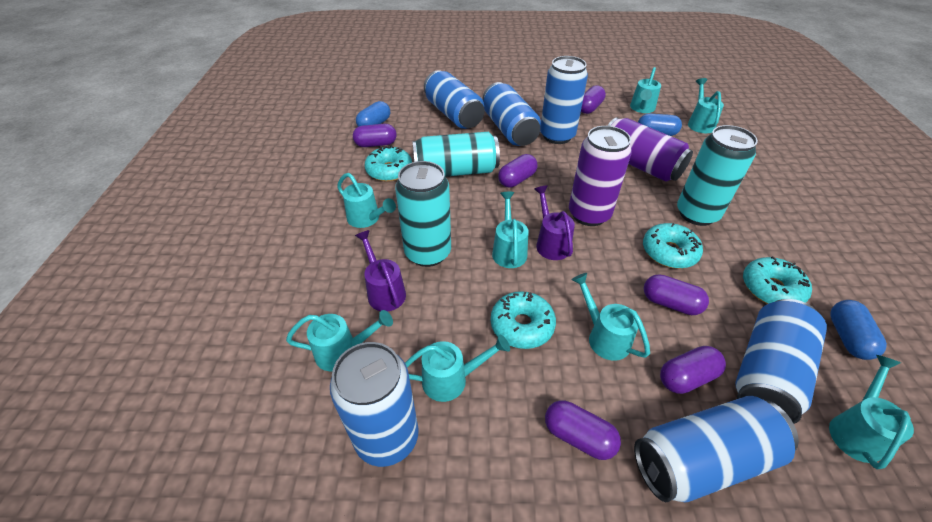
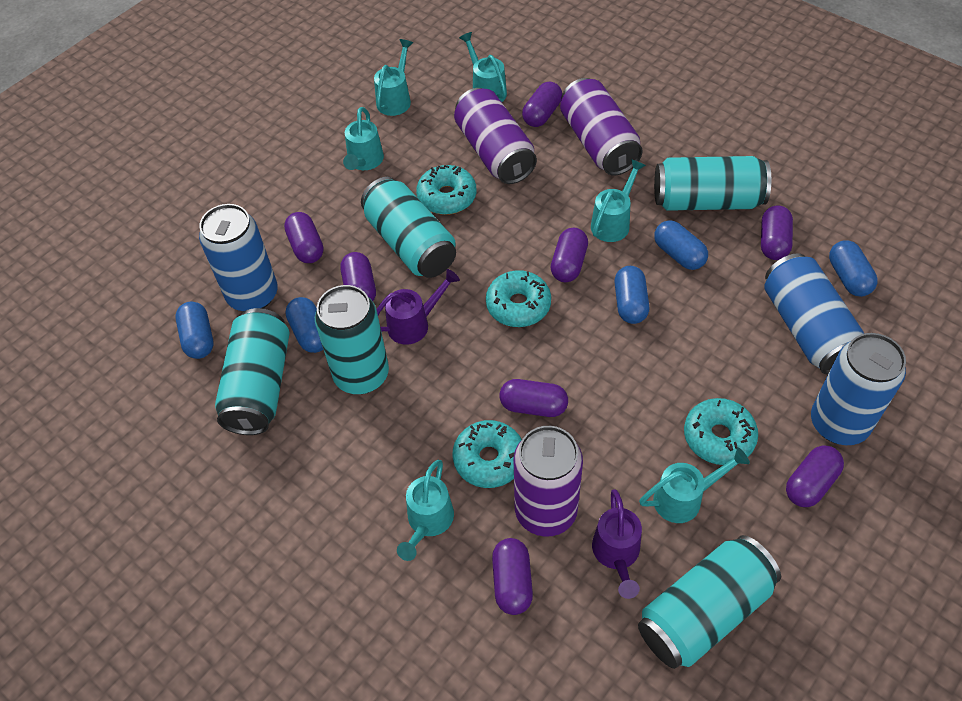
blue can: 6 -> 3
blue capsule: 3 -> 5
purple can: 2 -> 3
purple capsule: 6 -> 8
turquoise can: 3 -> 5
turquoise watering can: 8 -> 6

